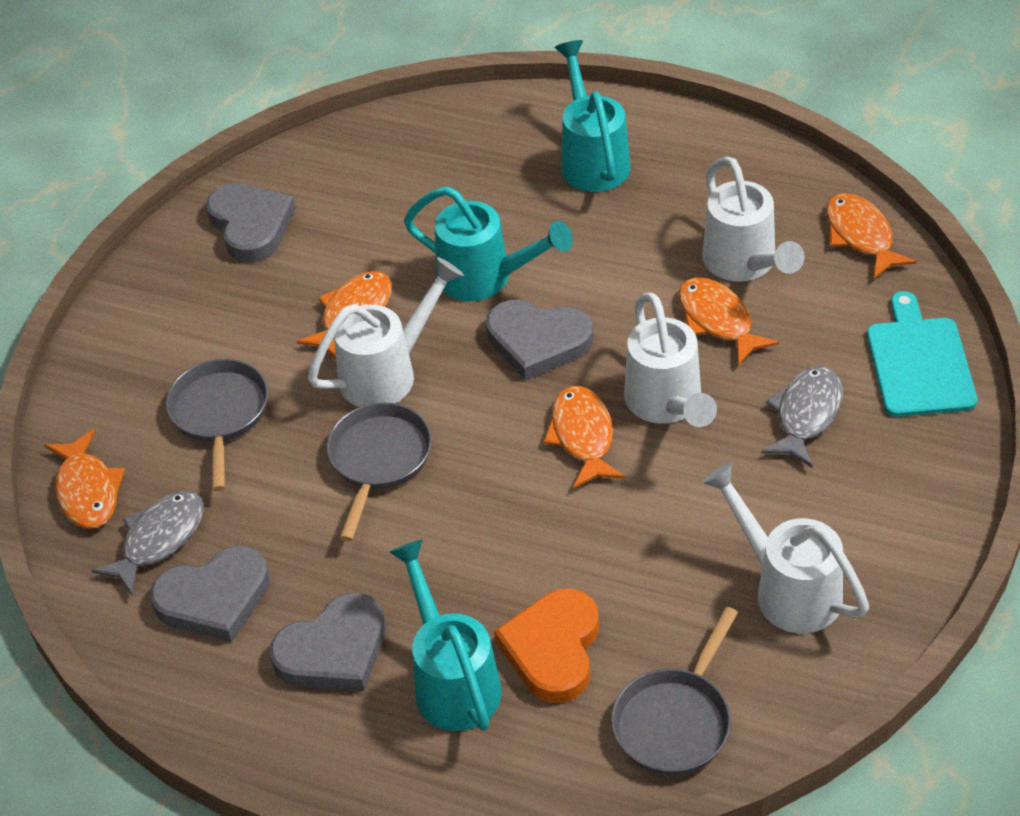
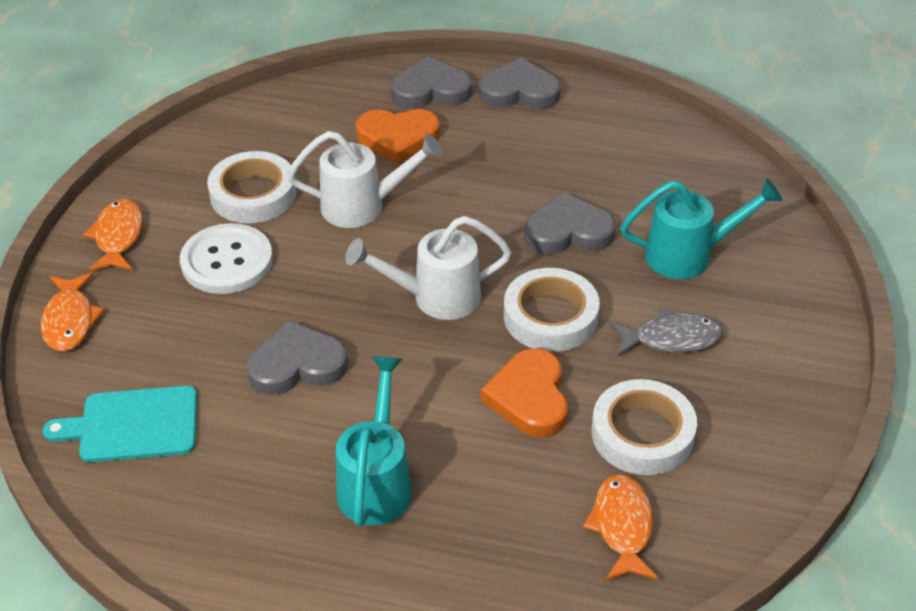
grey fish: 2 -> 1
grey pan: 3 -> 0
orange fish: 5 -> 3
orange heart: 1 -> 2
turquoise watering can: 3 -> 2
white button: 0 -> 1
white tape: 0 -> 3
white watering can: 4 -> 2

